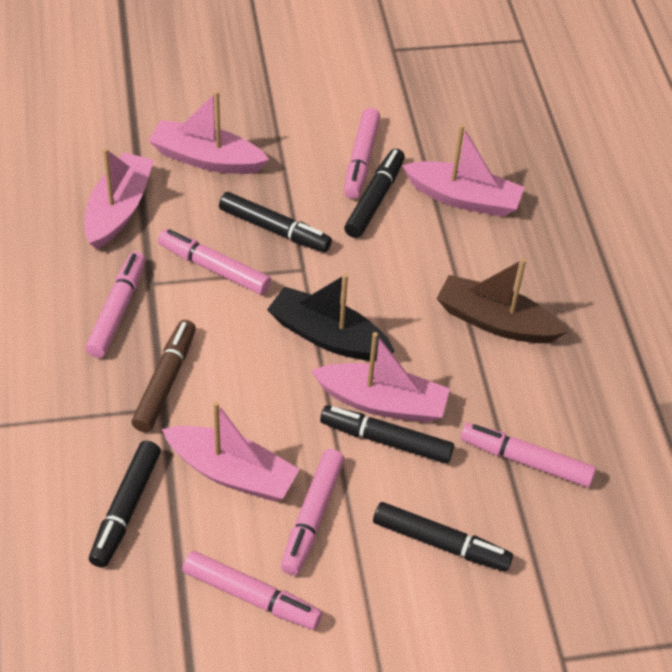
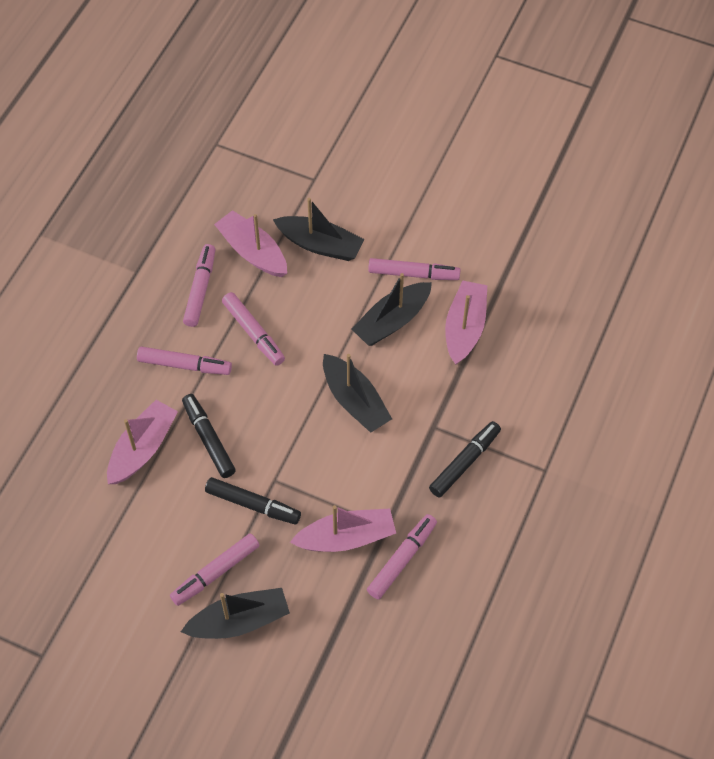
black boat: 1 -> 4
black marker: 5 -> 3
brown boat: 1 -> 0
brown marker: 1 -> 0
pink boat: 5 -> 4

